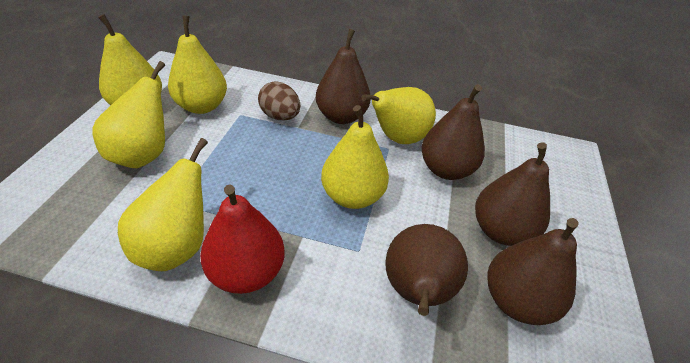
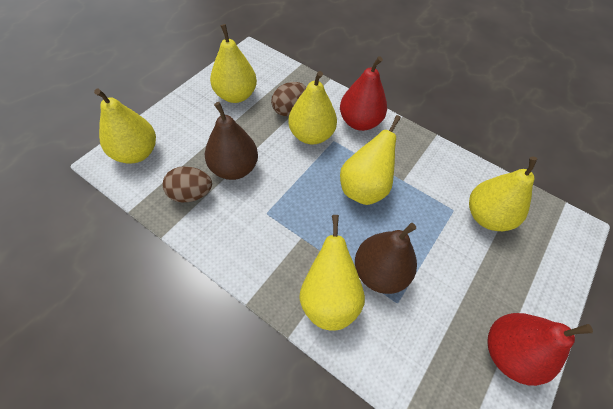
brown egg: 1 -> 2
brown pear: 5 -> 2
red pear: 1 -> 2

